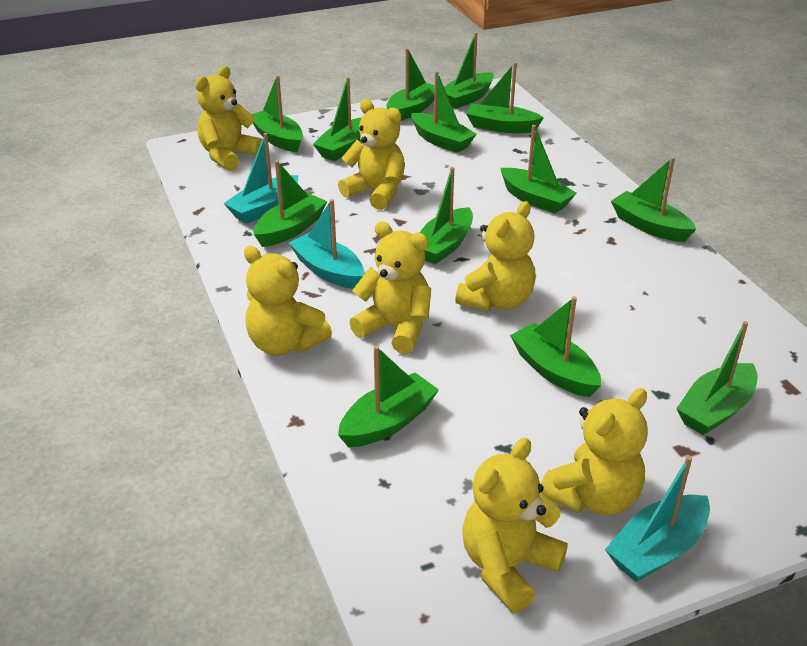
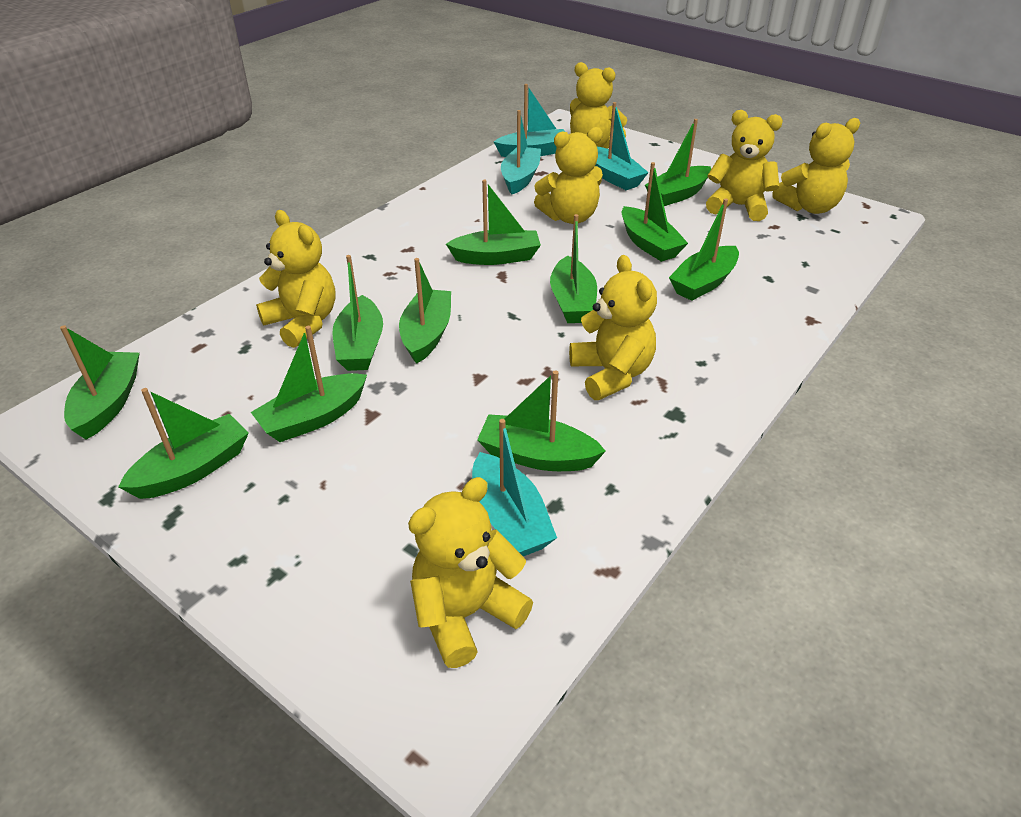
green boat: 13 -> 11
turquoise boat: 3 -> 4

